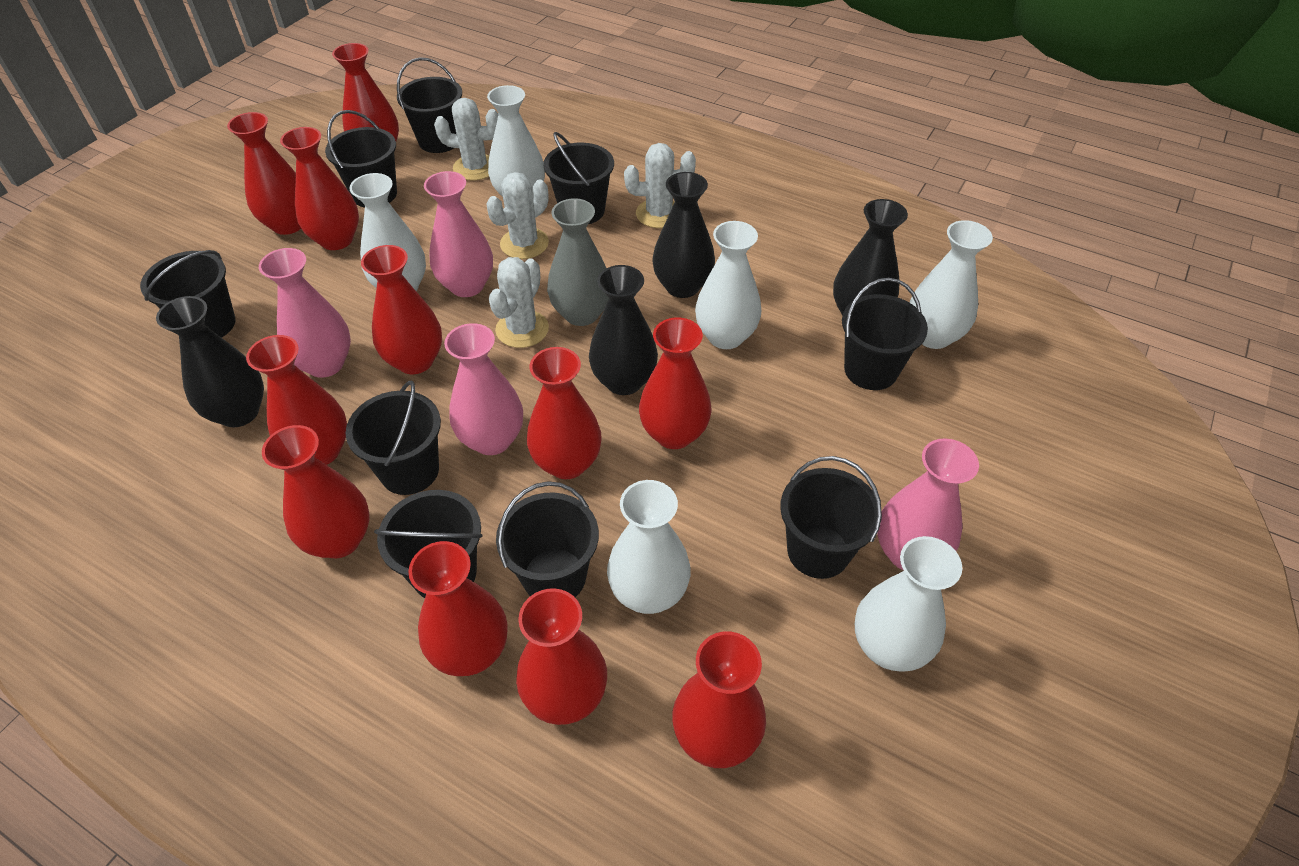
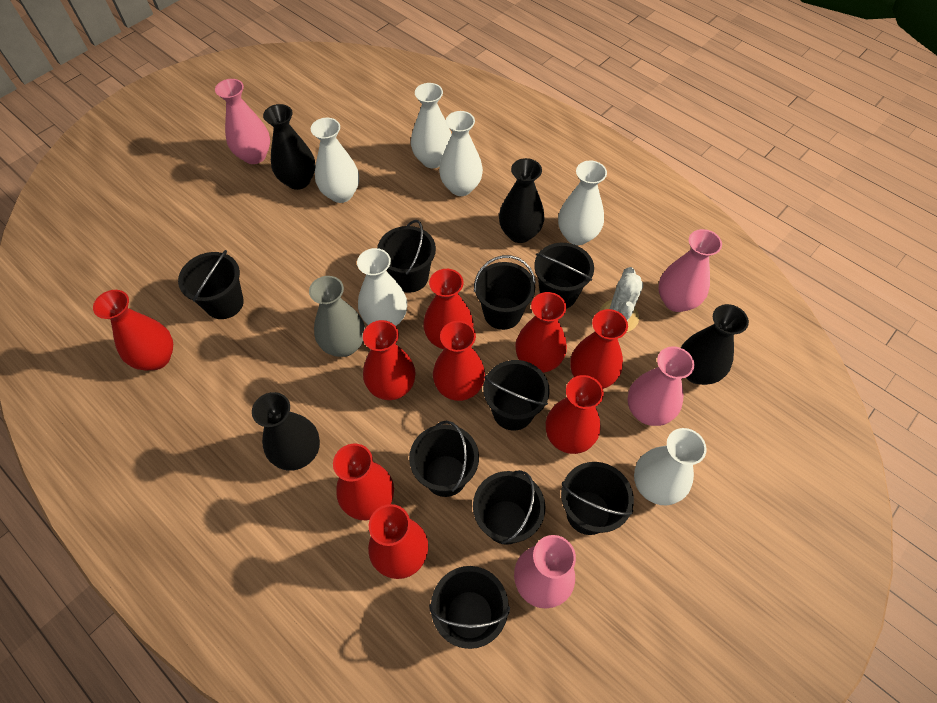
red vase: 11 -> 9
white cactus: 4 -> 1

